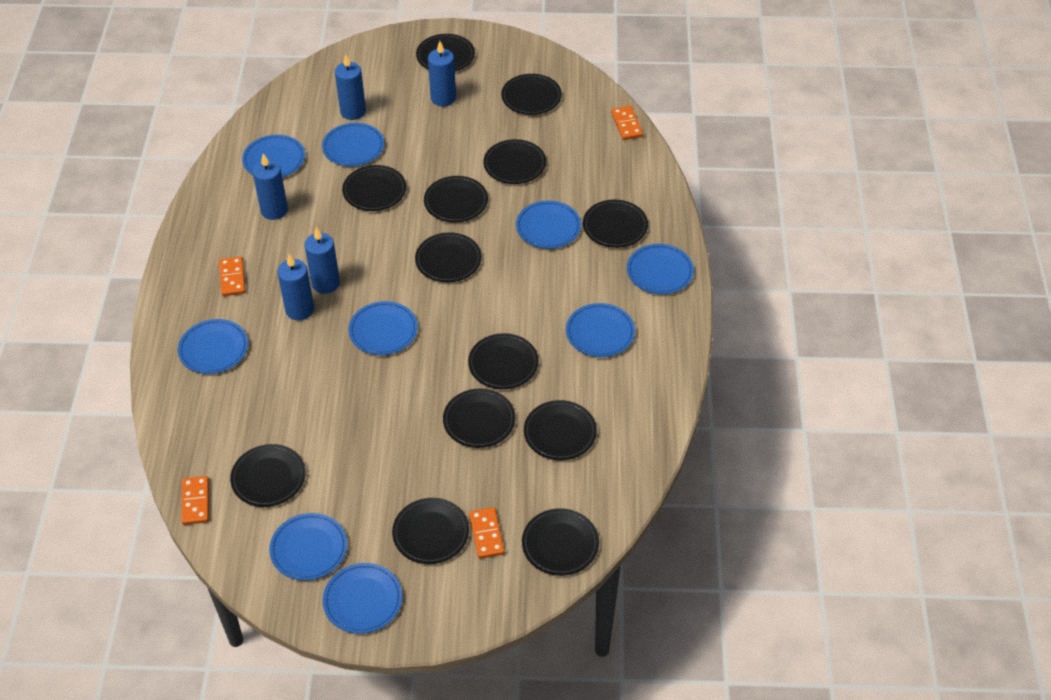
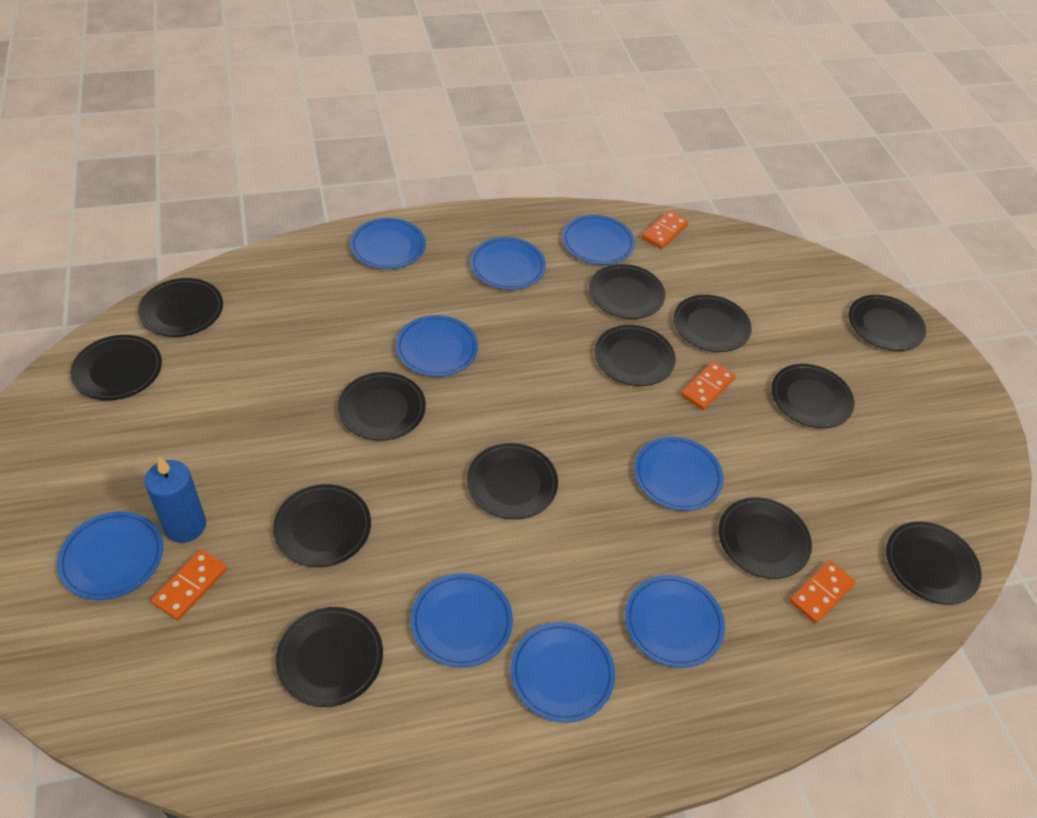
blue candle: 5 -> 1

